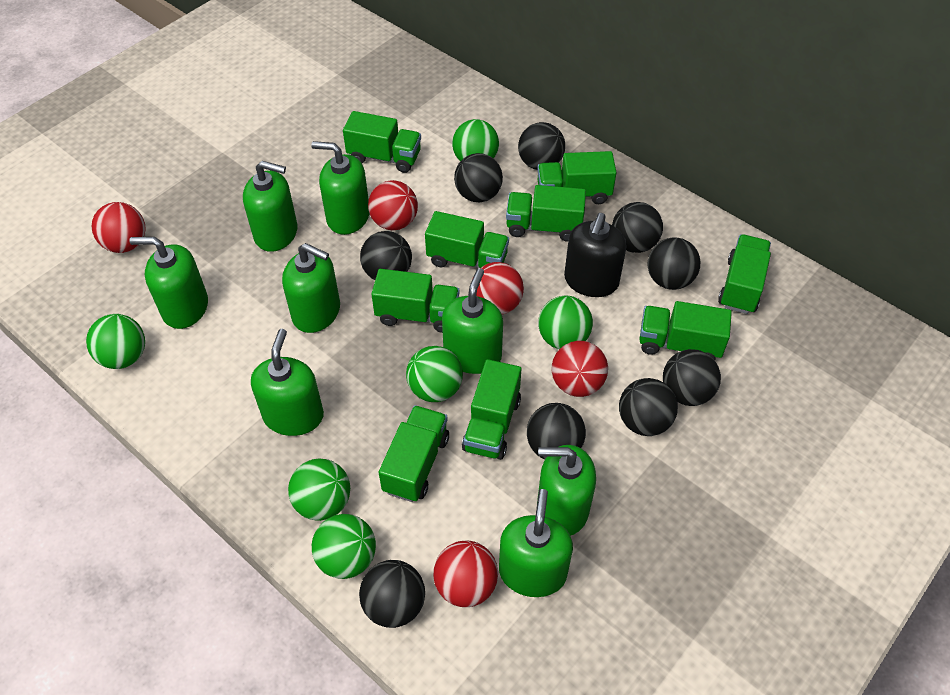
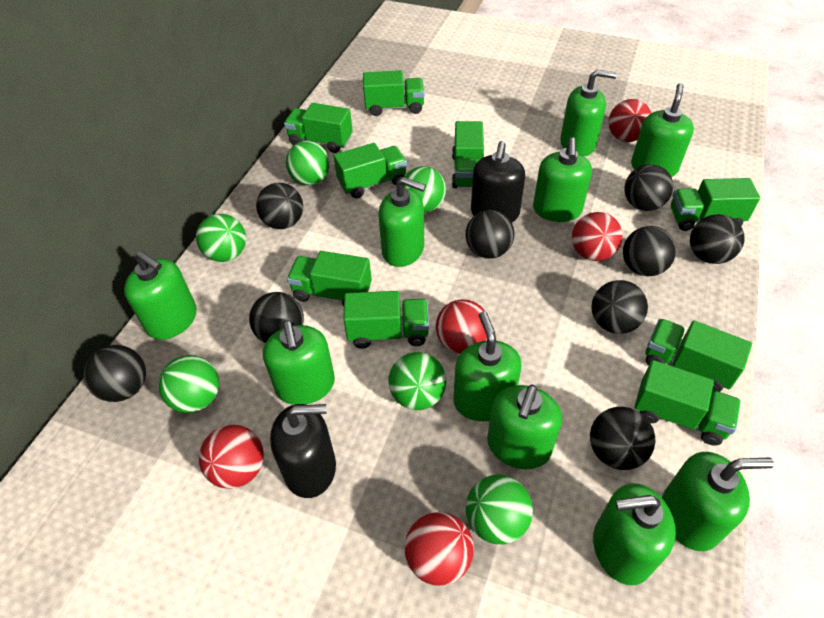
black soap dispenser: 1 -> 2
green soap dispenser: 8 -> 10

